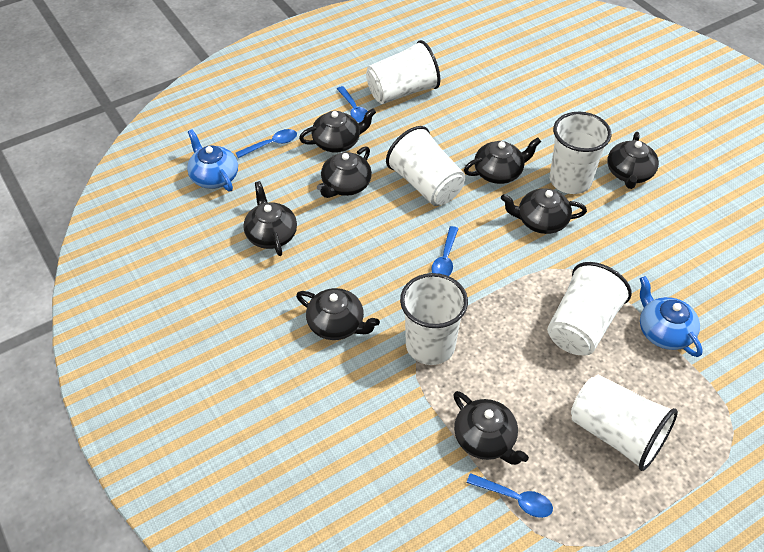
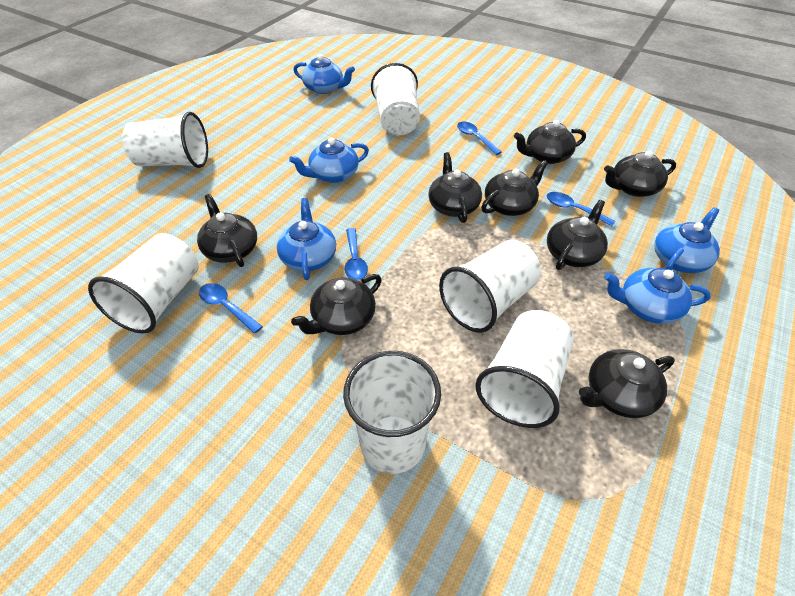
blue teapot: 2 -> 5

